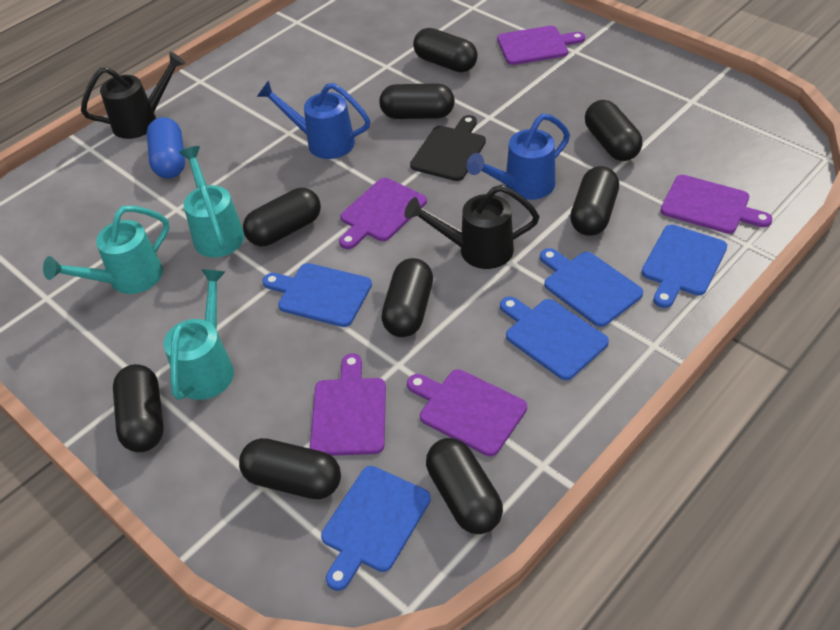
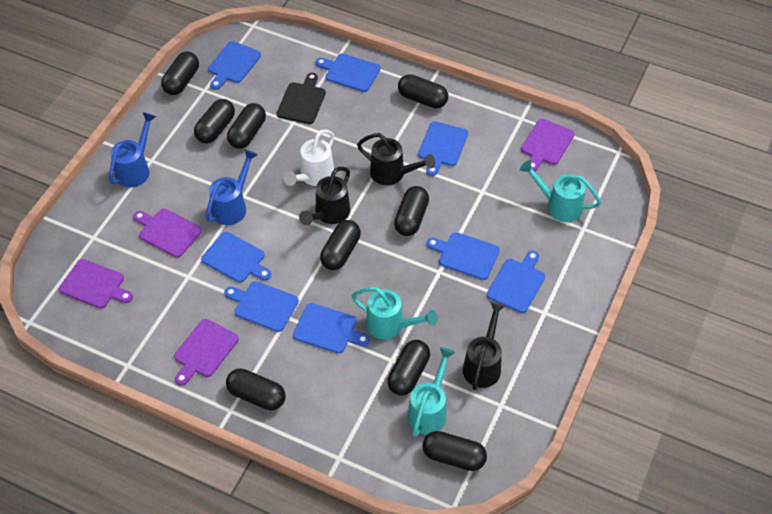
black watering can: 2 -> 3
blue capsule: 1 -> 0
blue cutting board: 5 -> 8
purple cutting board: 5 -> 4
white watering can: 0 -> 1

